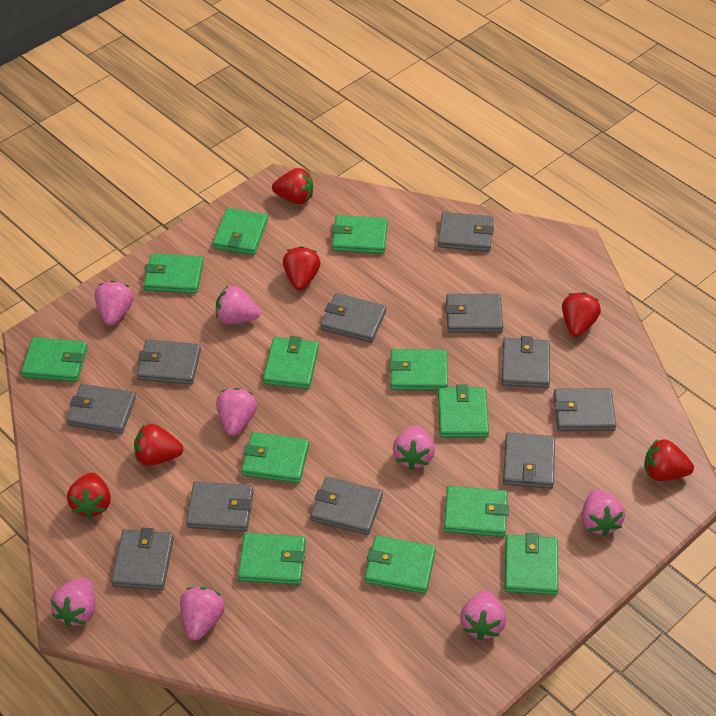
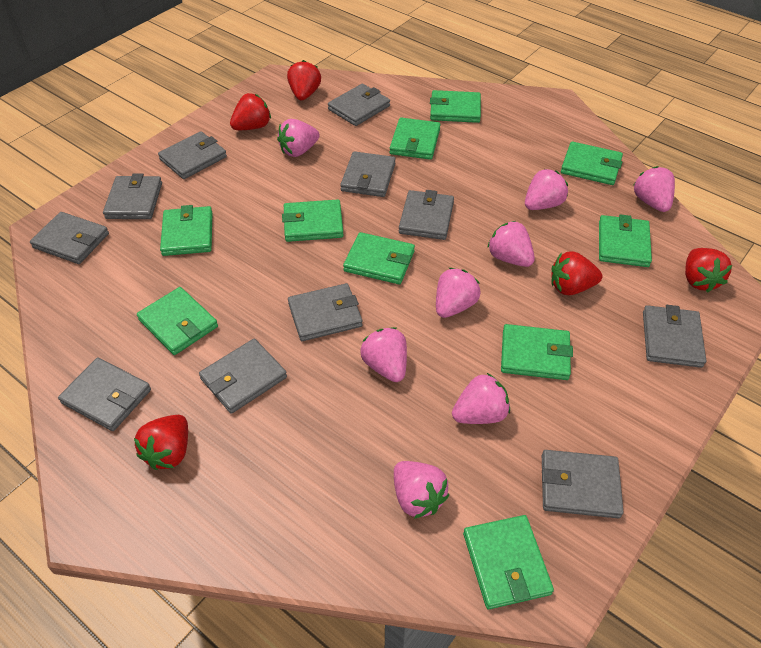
green wallet: 12 -> 10
red strawberry: 6 -> 5

